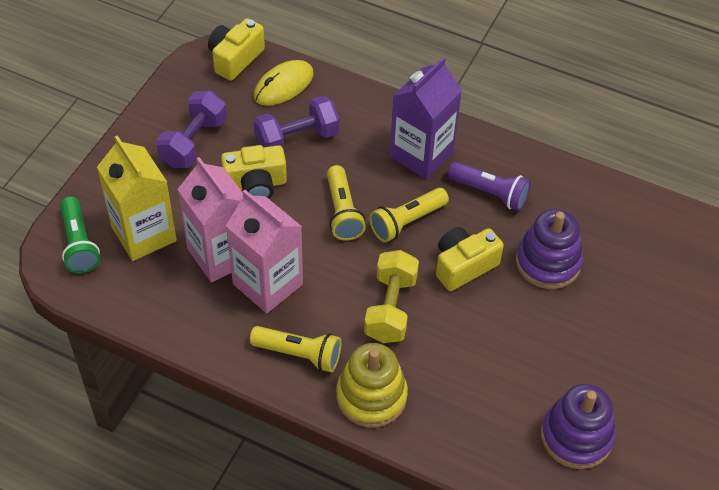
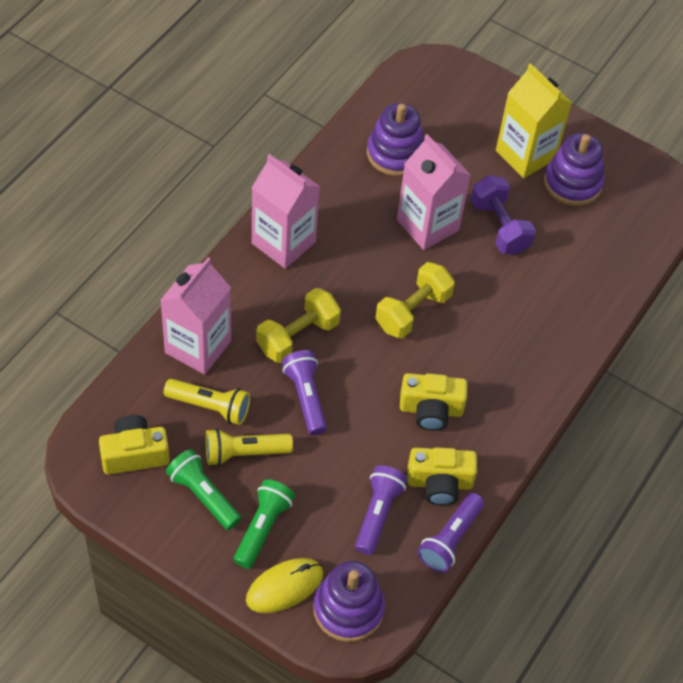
green flashlight: 1 -> 2
pink carton: 2 -> 3
purple carton: 1 -> 0
purple dumbbell: 2 -> 1
purple flashlight: 1 -> 3
purple stacking toy: 2 -> 3
yellow dumbbell: 1 -> 2
yellow flashlight: 3 -> 2
yellow stacking toy: 1 -> 0

